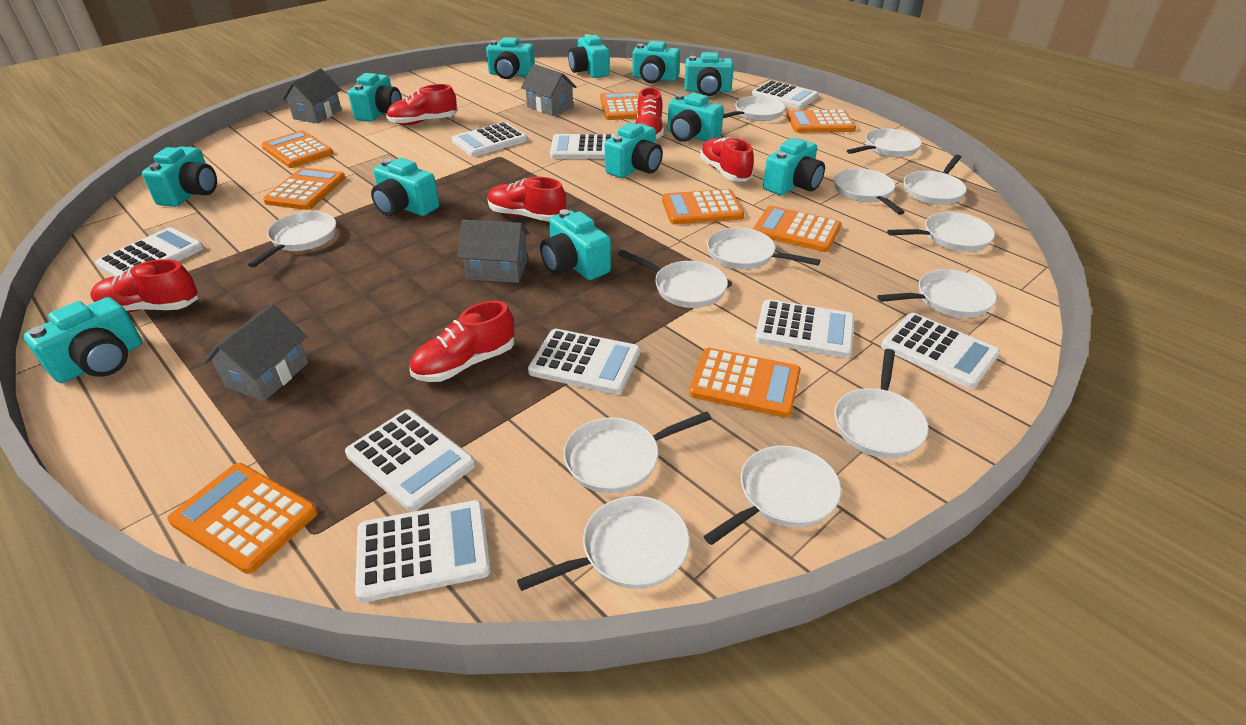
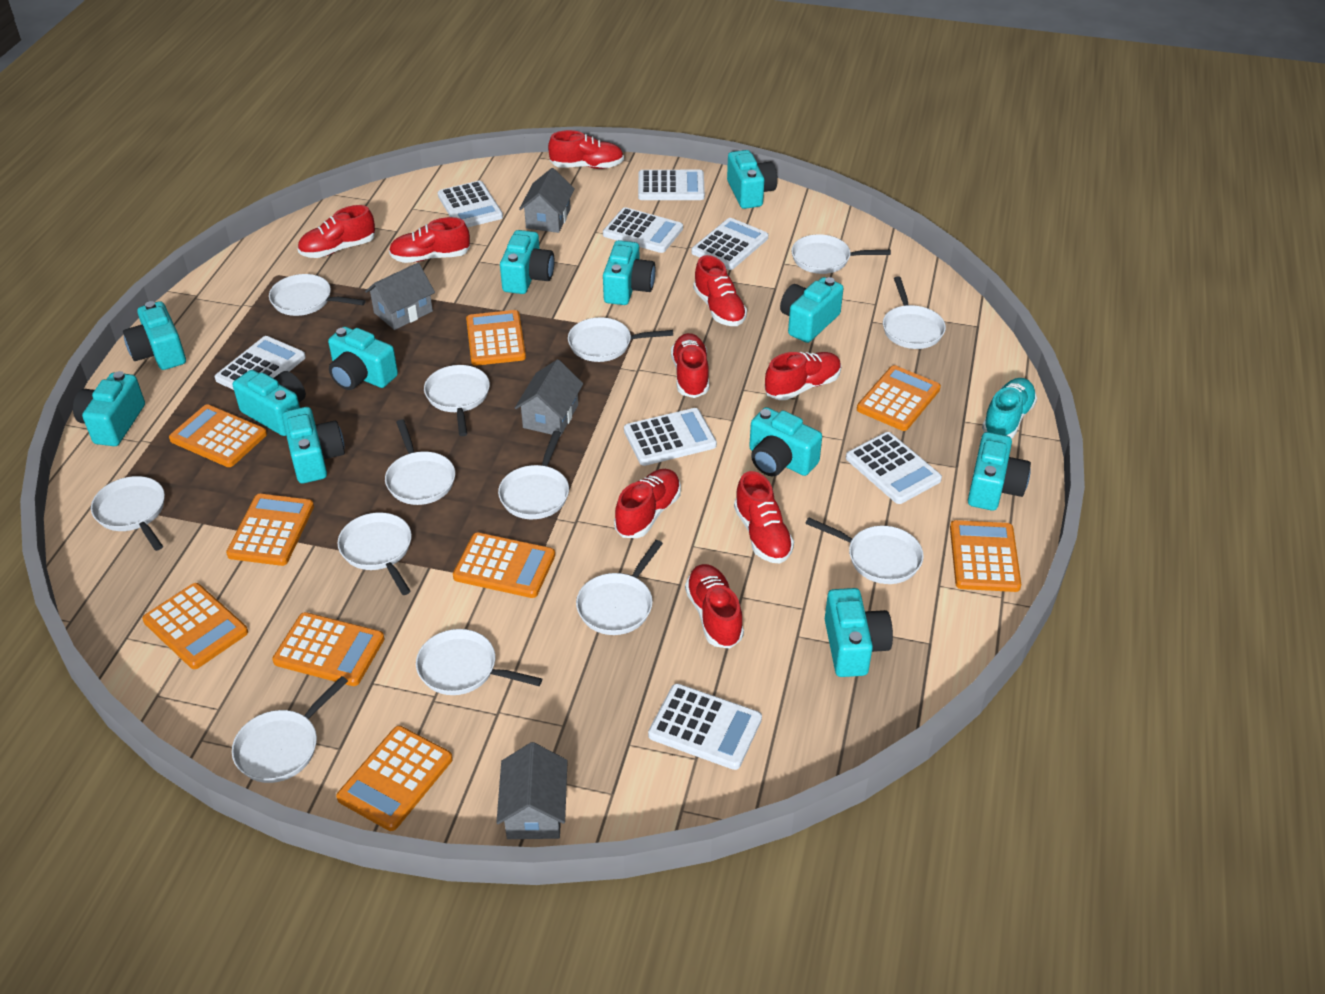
orange calculator: 8 -> 9
red shoe: 6 -> 9
turquoise shoe: 0 -> 1
white calculator: 9 -> 8

